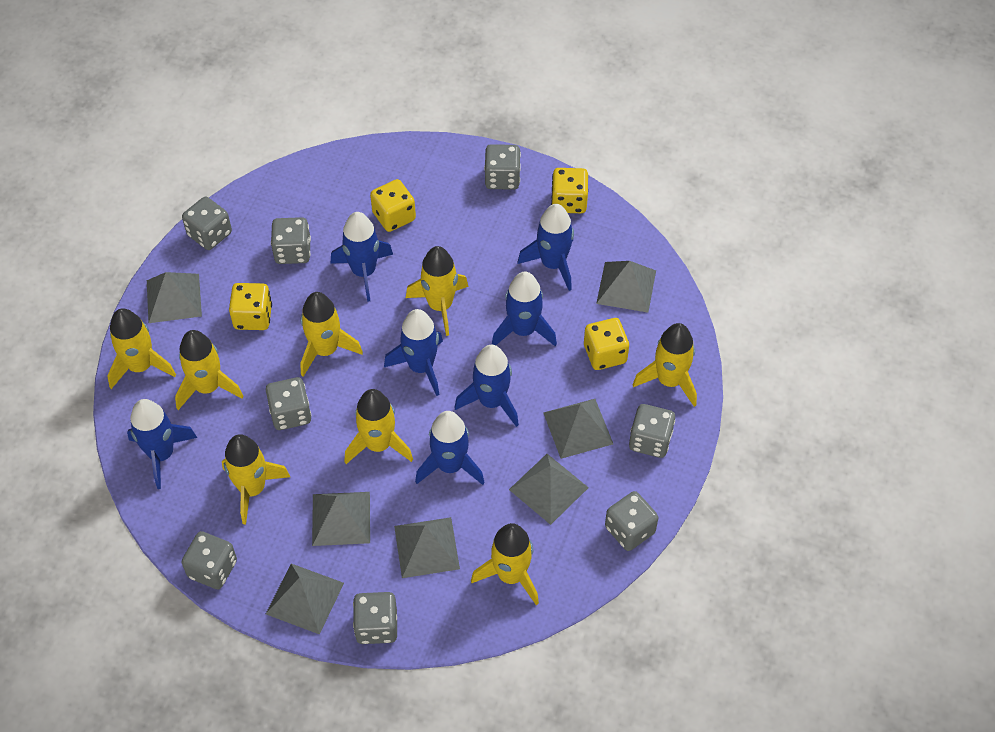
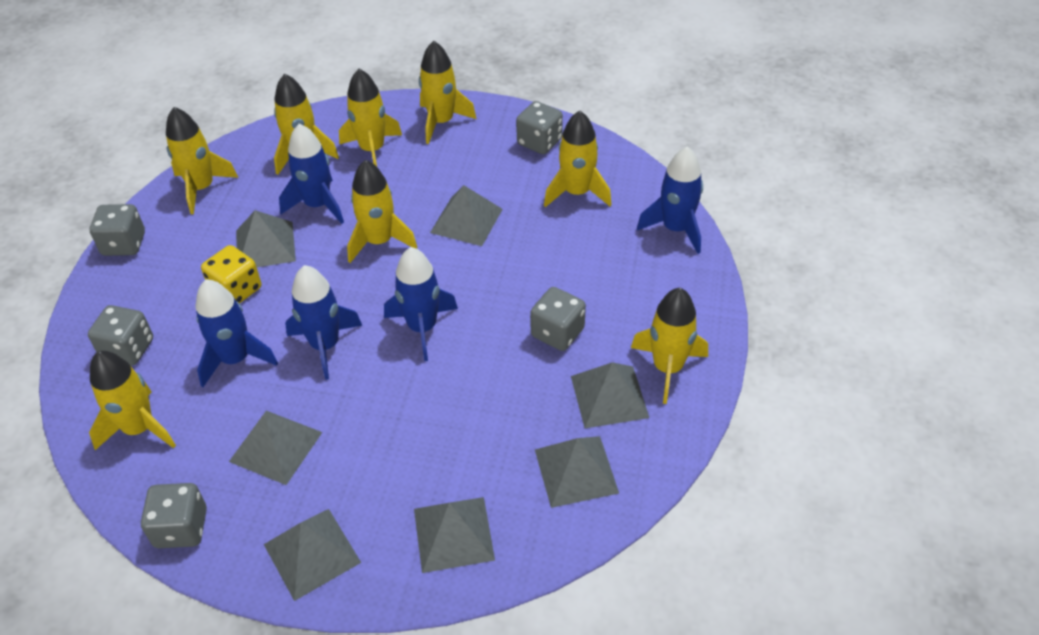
blue rocket: 7 -> 5
grey dice: 8 -> 5
yellow dice: 4 -> 1

